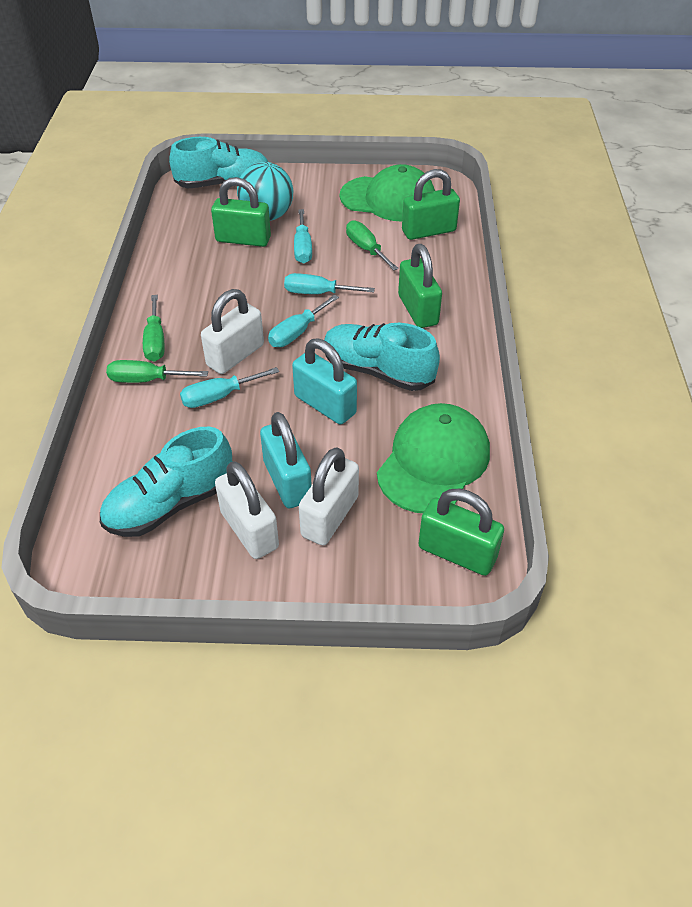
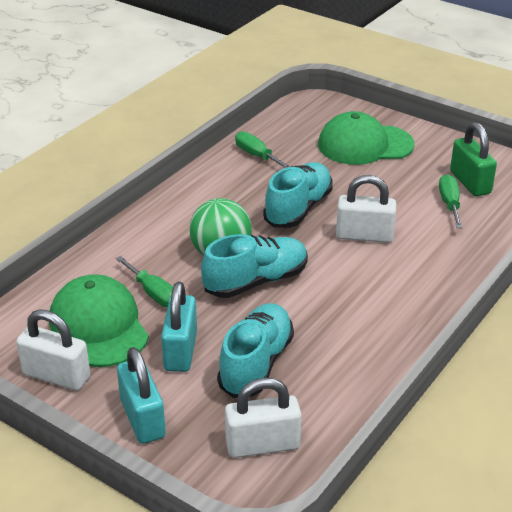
green ball: 0 -> 1
green padlock: 4 -> 1
turquoise ball: 1 -> 0
turquoise screwdriver: 4 -> 0

